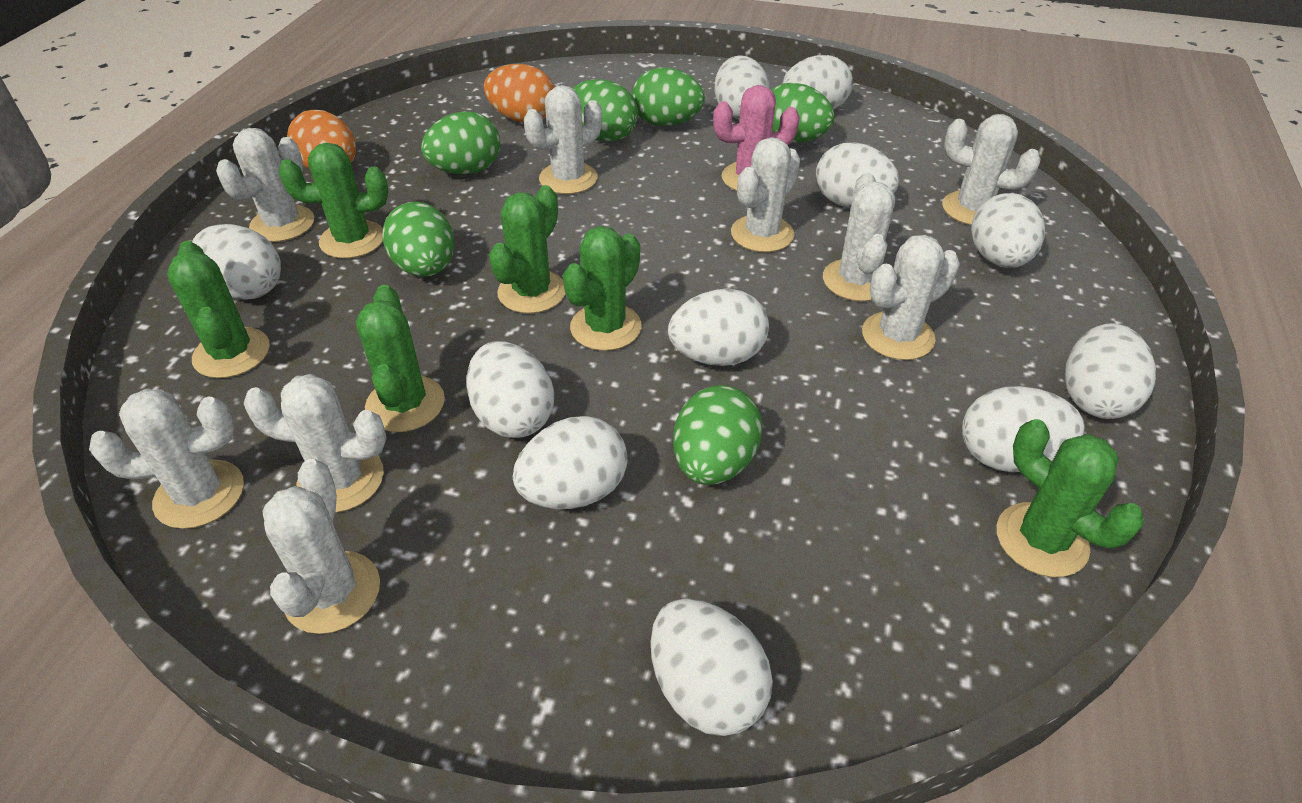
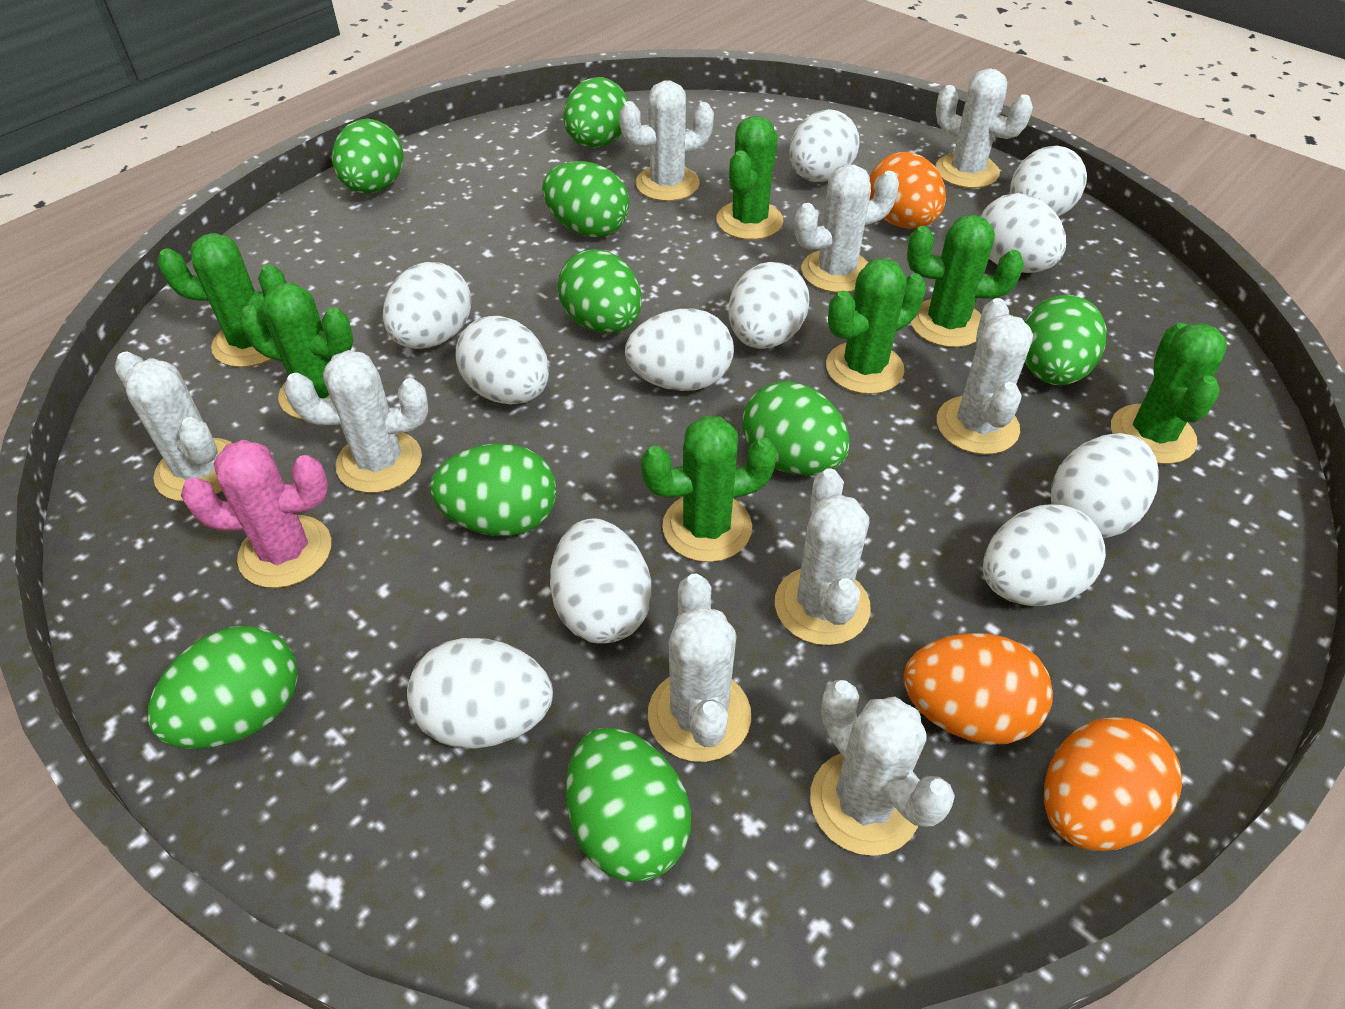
green cactus: 6 -> 7
green egg: 6 -> 9
orange egg: 2 -> 3

